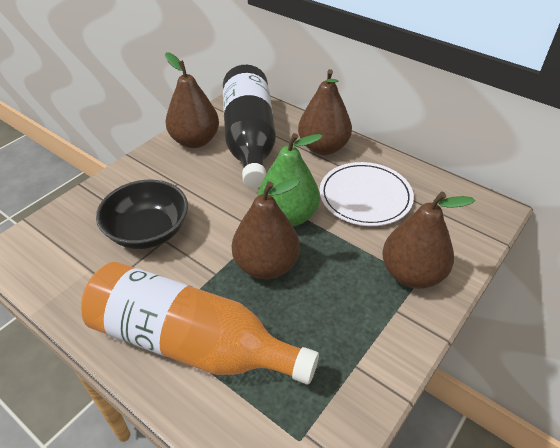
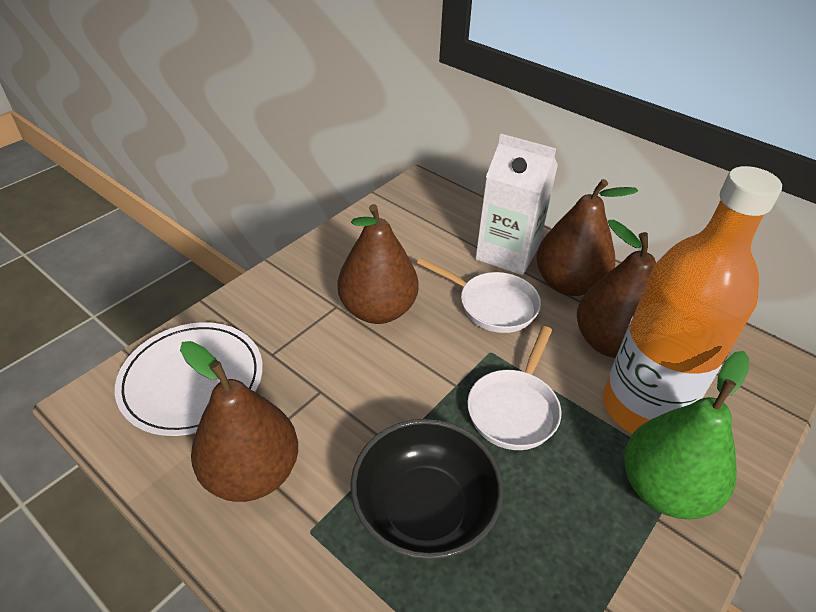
black bottle: 1 -> 0
white carton: 0 -> 1
white pan: 0 -> 2

